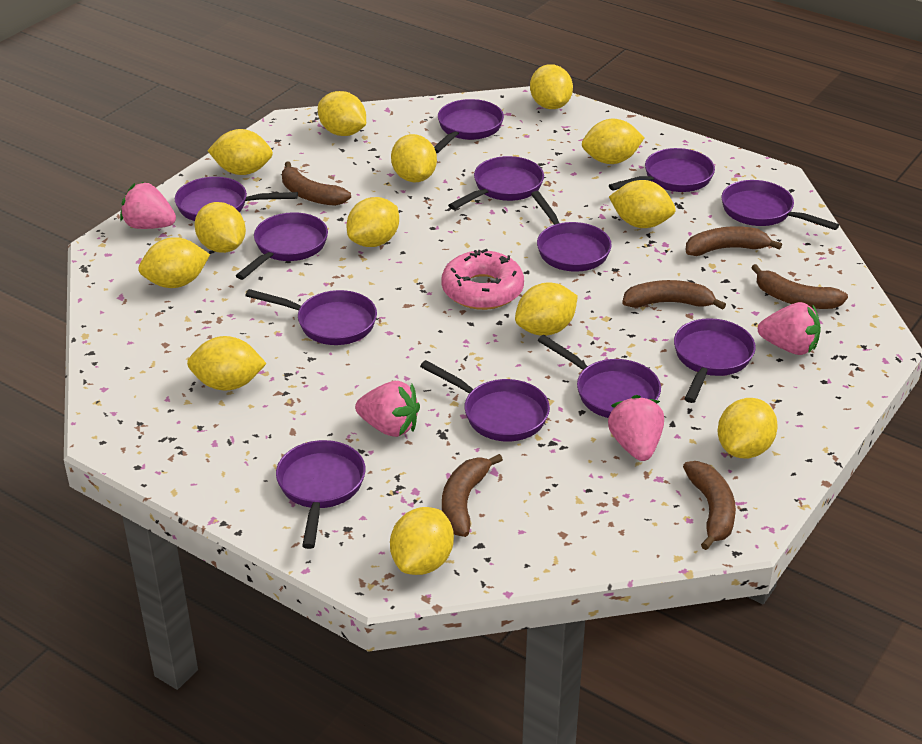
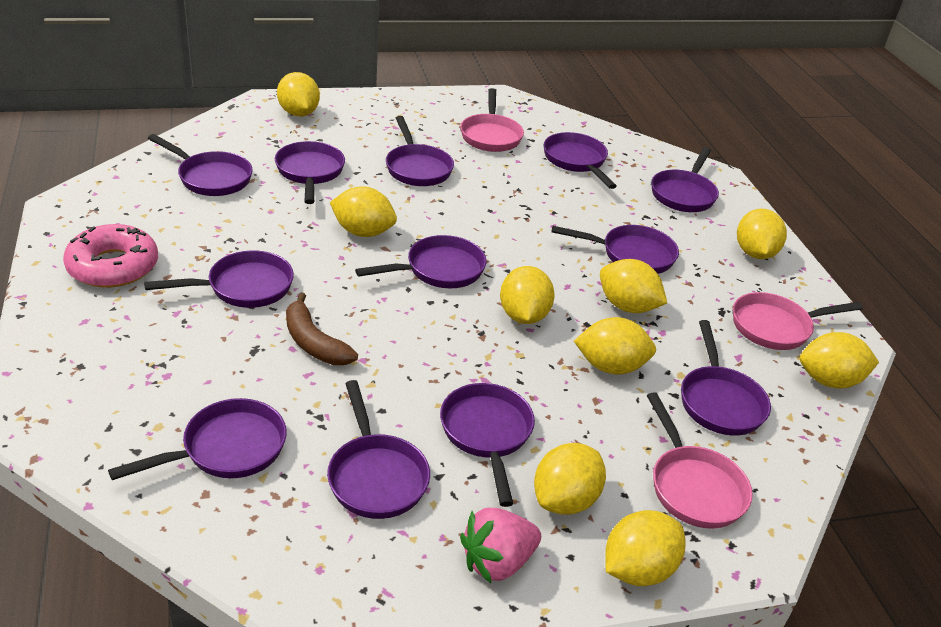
brown banana: 6 -> 1
pink pan: 0 -> 3
pink strawberry: 4 -> 1
yellow lemon: 13 -> 9

